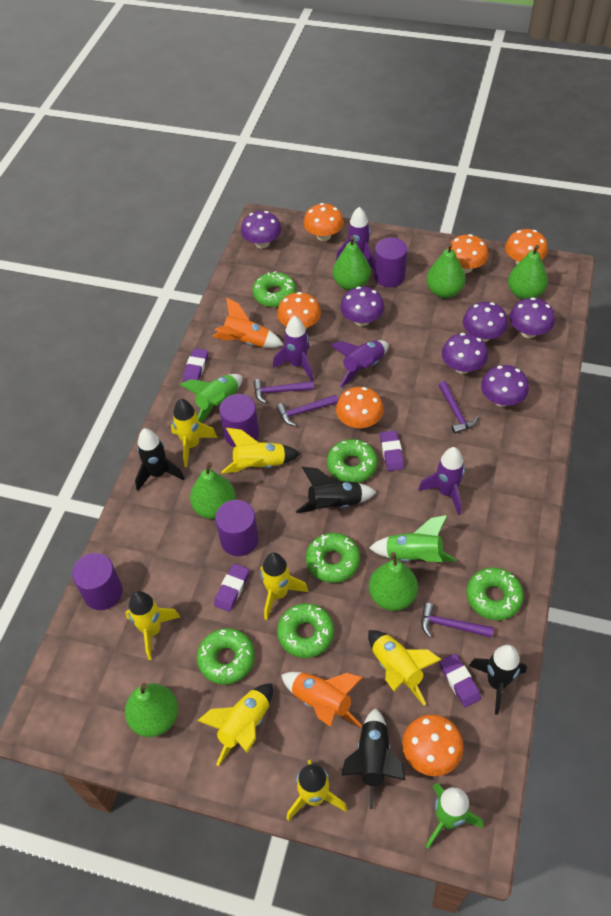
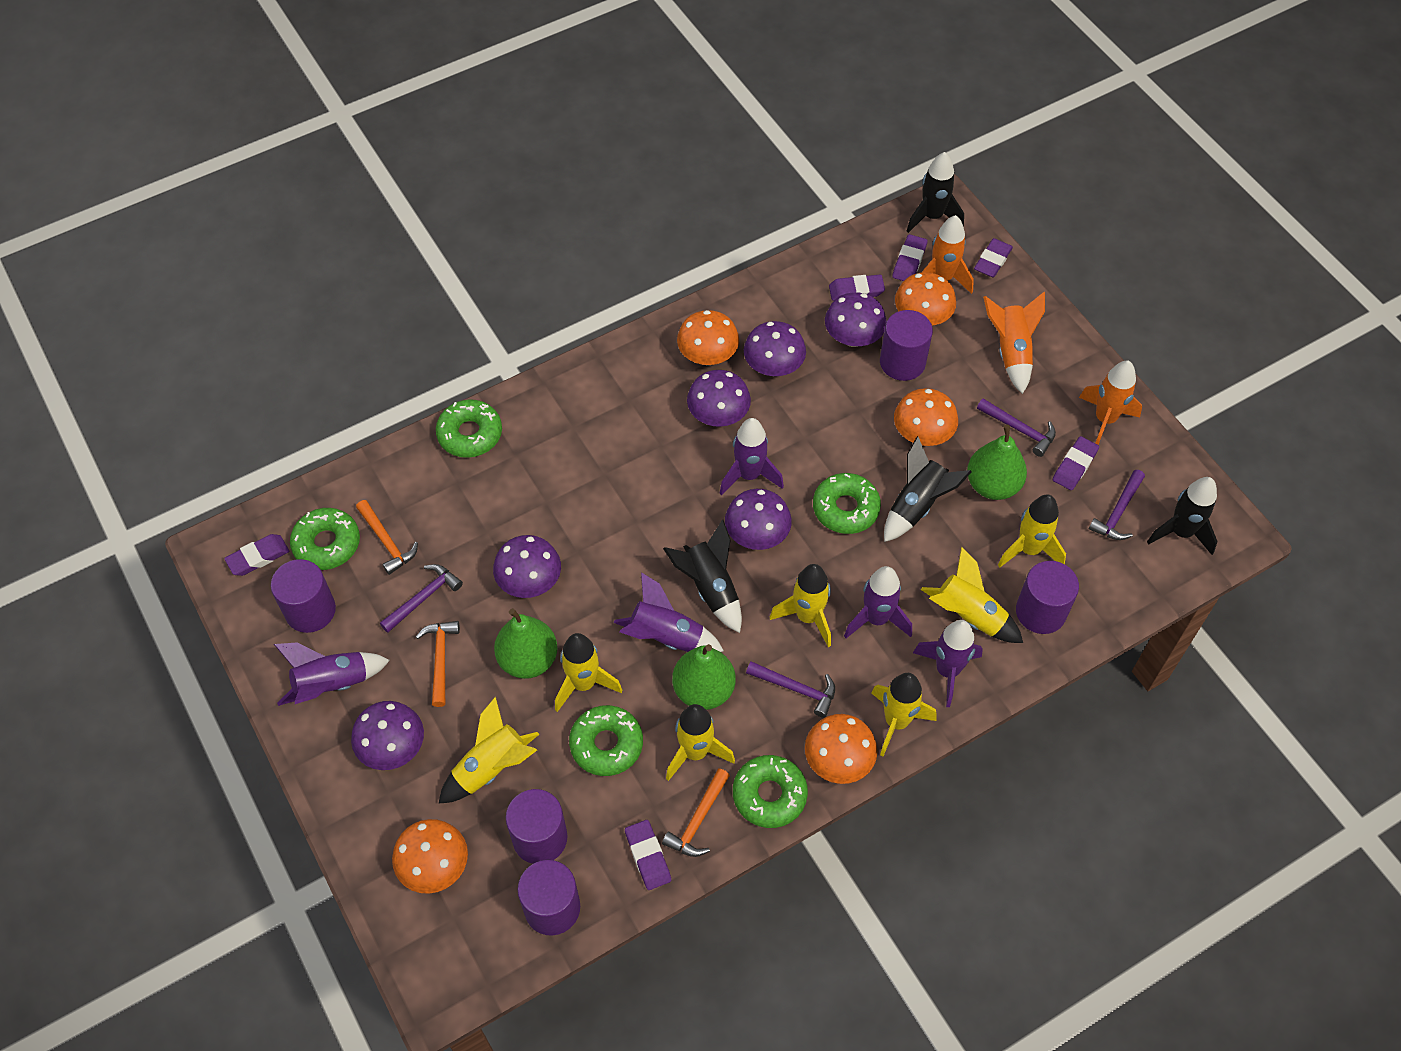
green donut: 6 -> 5
green pear: 6 -> 3
green rocket: 3 -> 0
orange hammer: 0 -> 3
orange mushroom: 6 -> 5
orange rocket: 2 -> 3
purple cylinder: 4 -> 5
purple eraser: 4 -> 6
purple rocket: 4 -> 5

